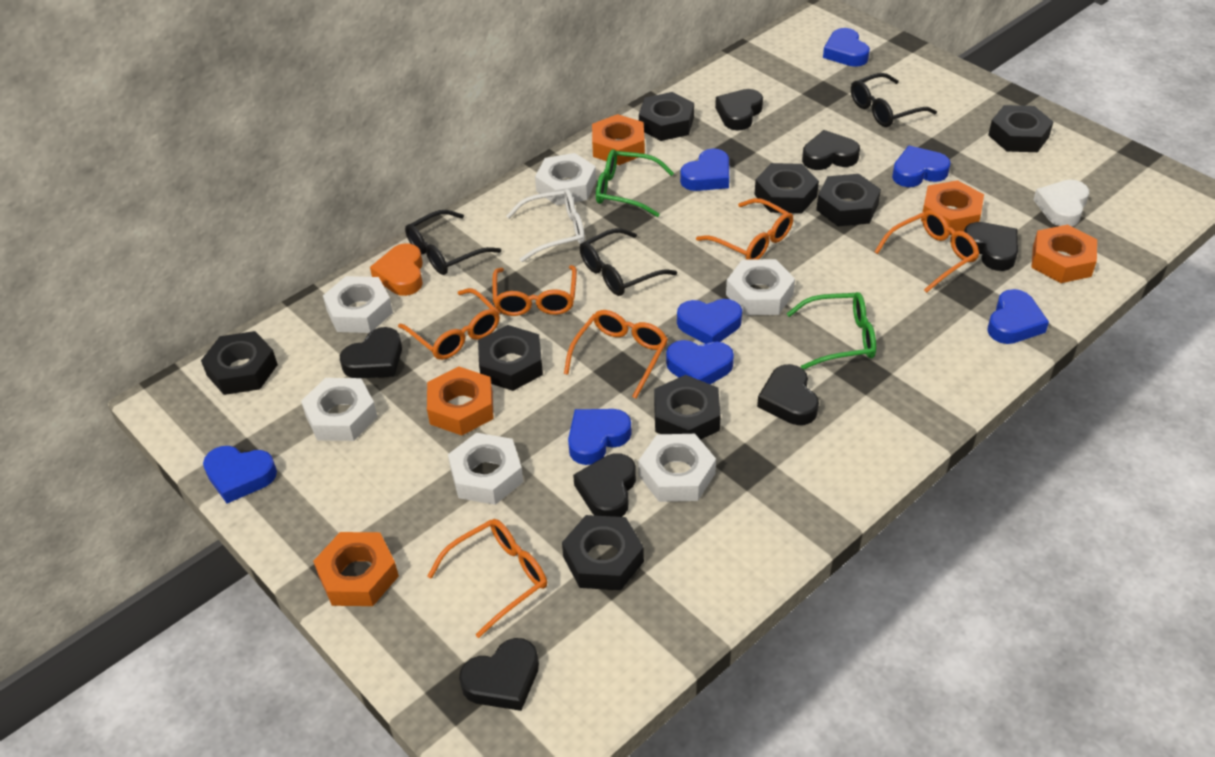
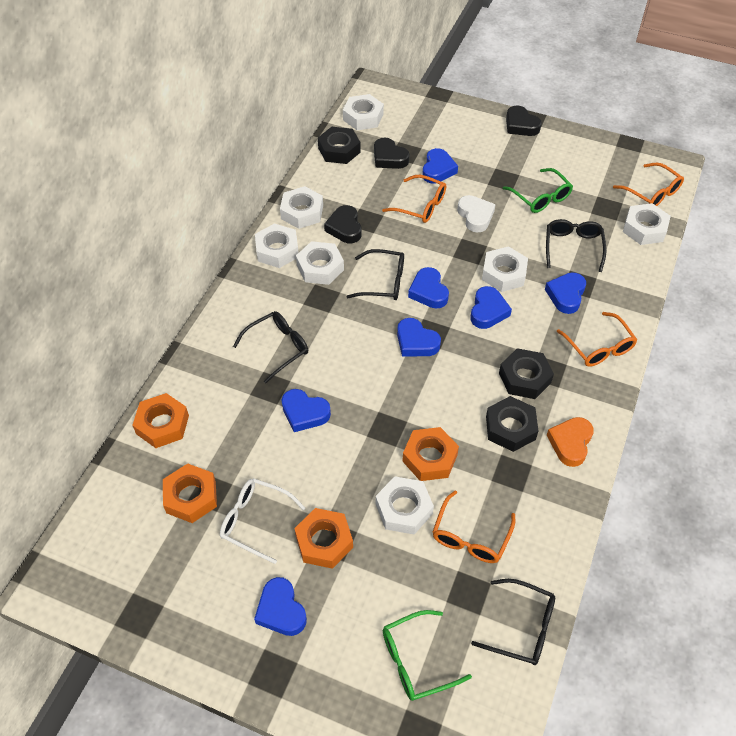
black glasses: 3 -> 4
black heart: 7 -> 3
black nut: 8 -> 3
blue heart: 8 -> 7
orange glasses: 6 -> 4
orange nut: 5 -> 4
white nut: 6 -> 7

